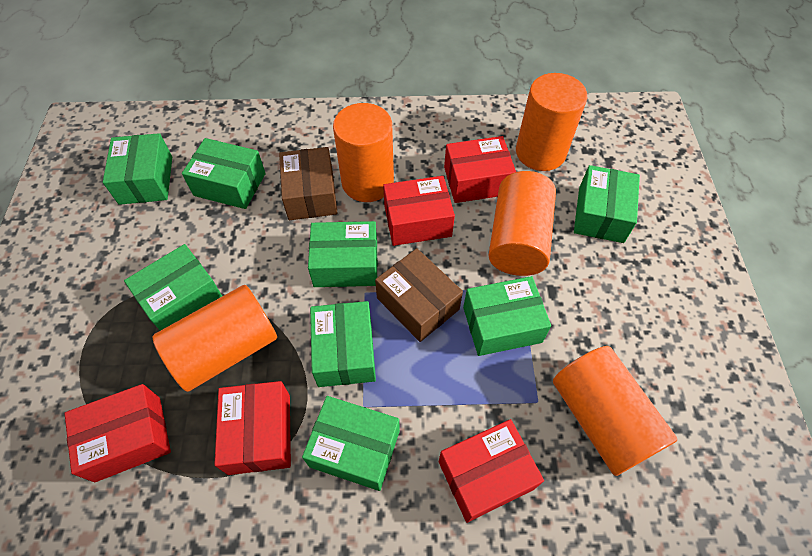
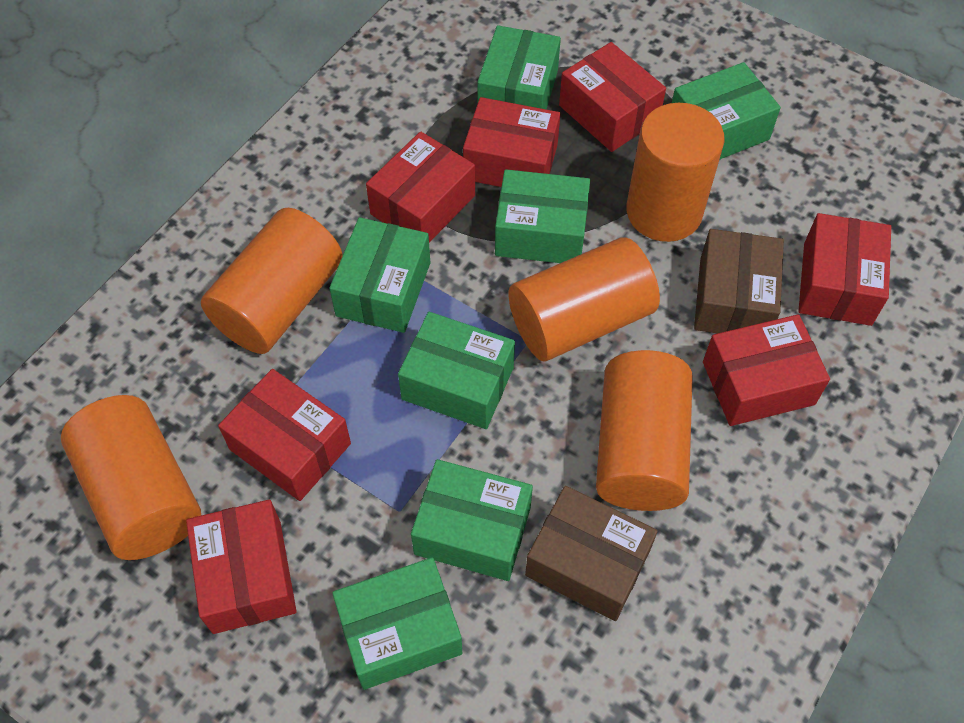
green box: 8 -> 7
red box: 5 -> 7

